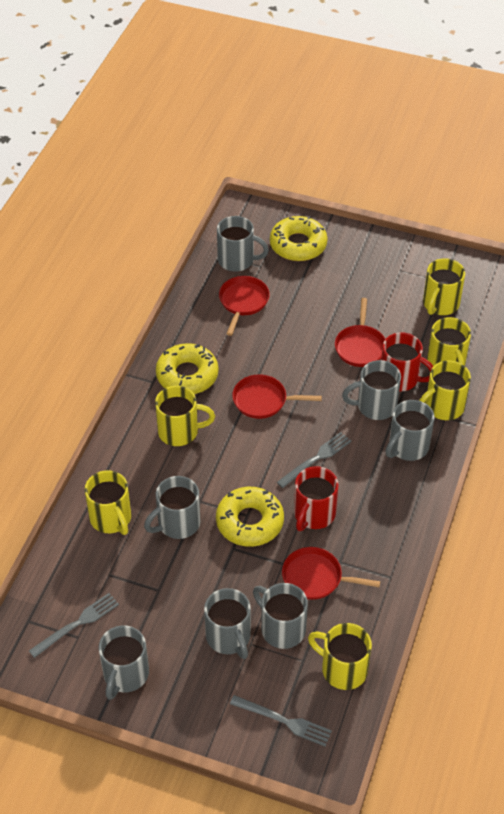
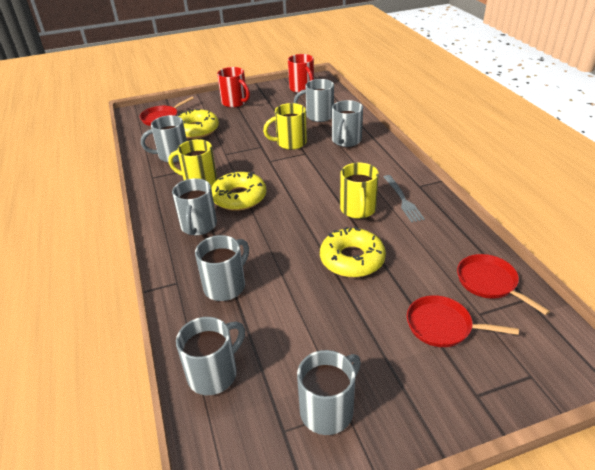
grey fork: 3 -> 1
red pan: 4 -> 3
yellow mug: 6 -> 3

